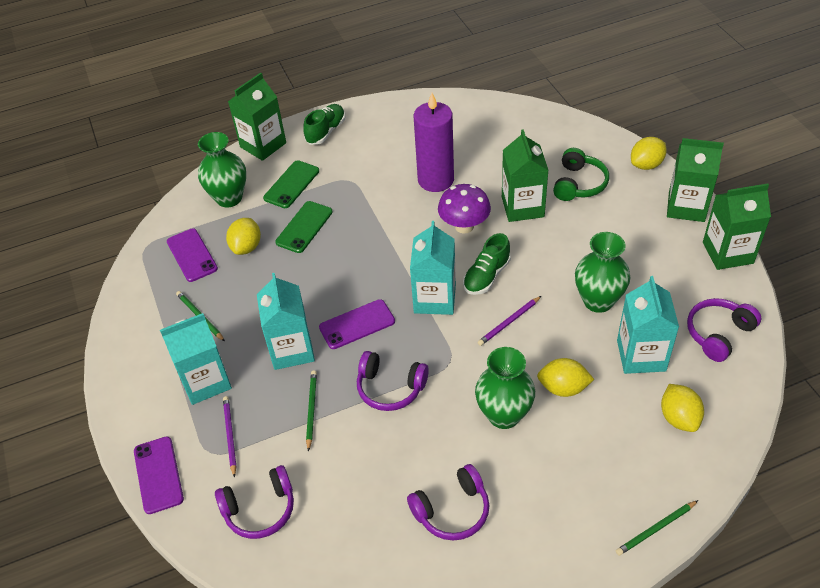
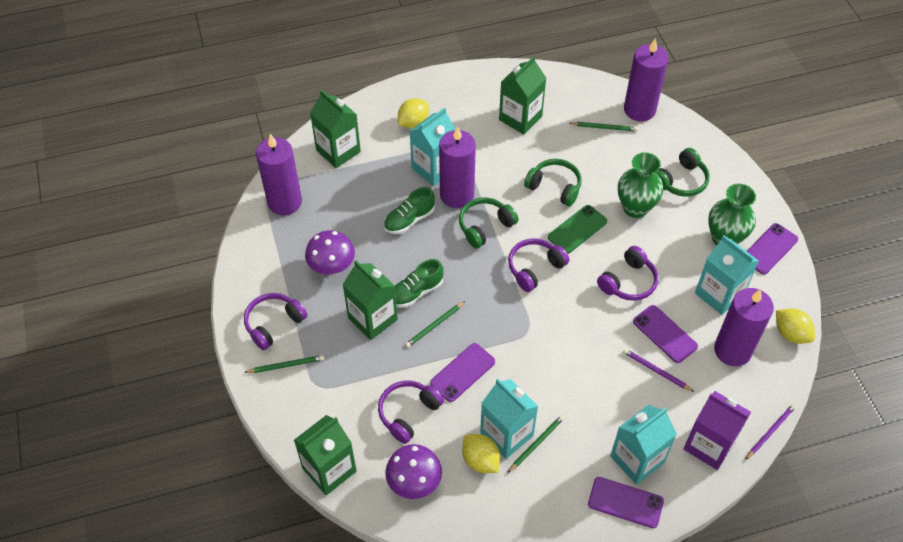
green headphones: 1 -> 3
green pencil: 3 -> 4
green phone: 2 -> 1
green vase: 3 -> 2
purple candle: 1 -> 4
purple carton: 0 -> 1
purple mushroom: 1 -> 2
purple phone: 3 -> 4
yellow lemon: 4 -> 3

